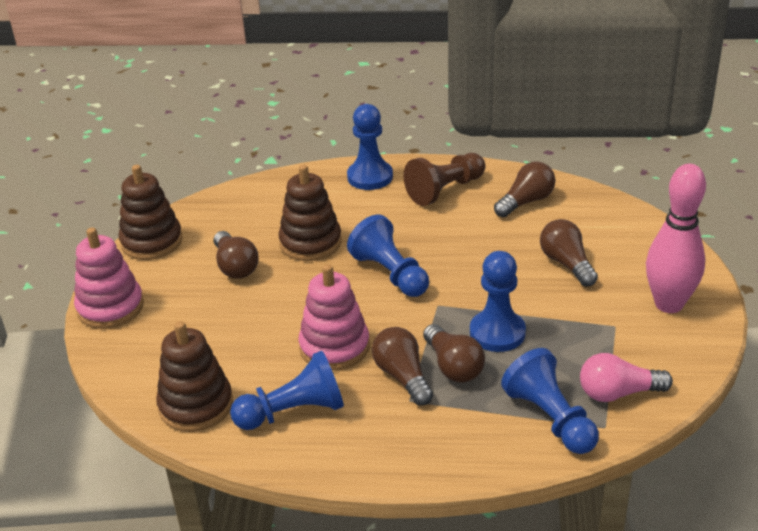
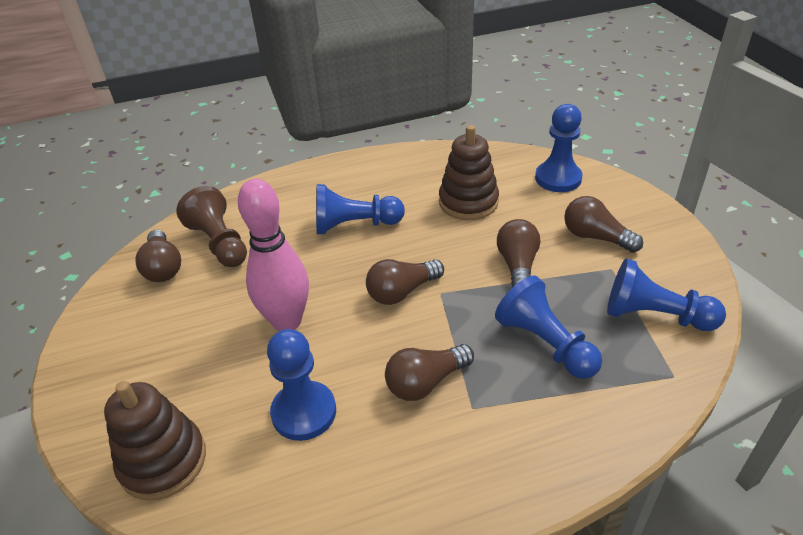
brown stacking toy: 3 -> 2
pink light bulb: 1 -> 0
pink stacking toy: 2 -> 0

